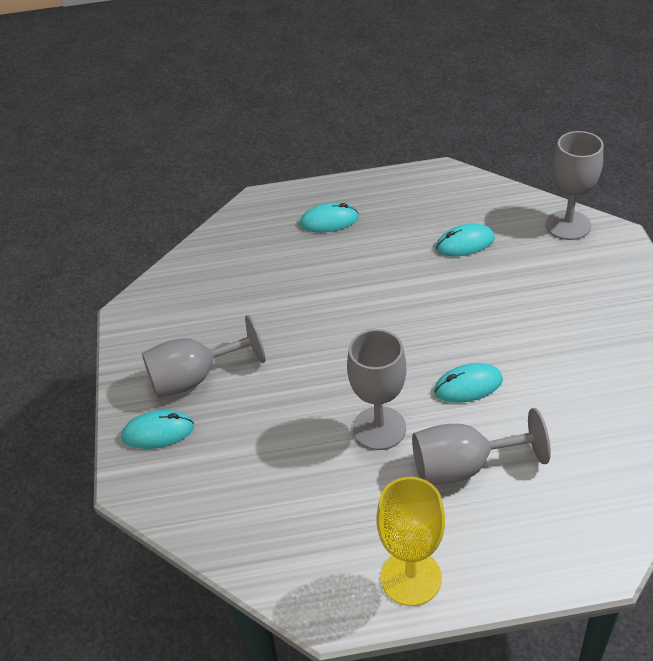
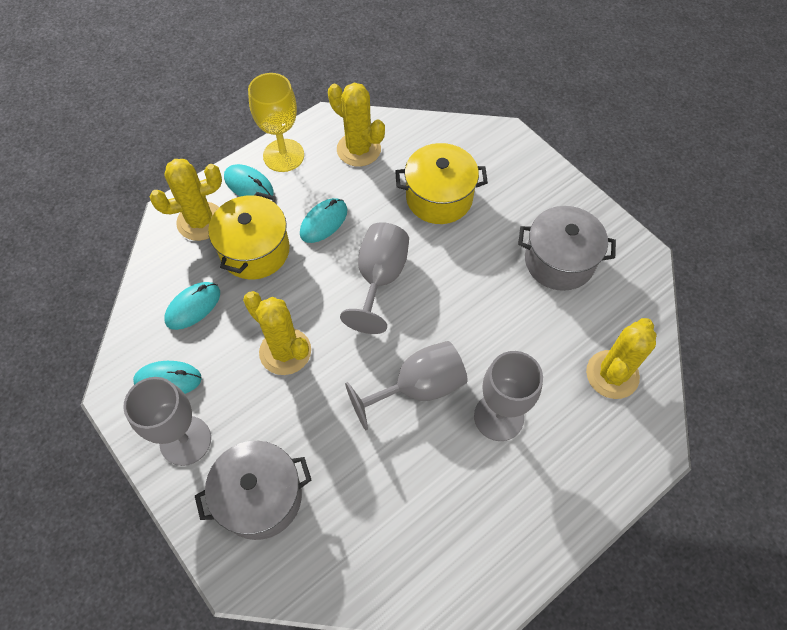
grey pot: 0 -> 2
yellow cactus: 0 -> 4
yellow pot: 0 -> 2

